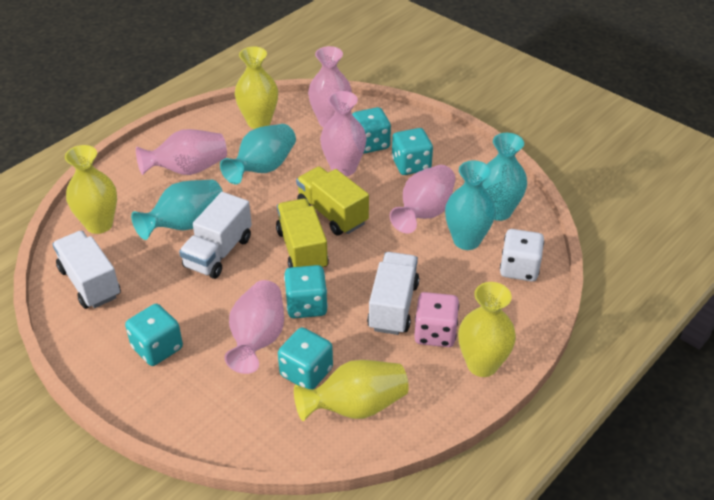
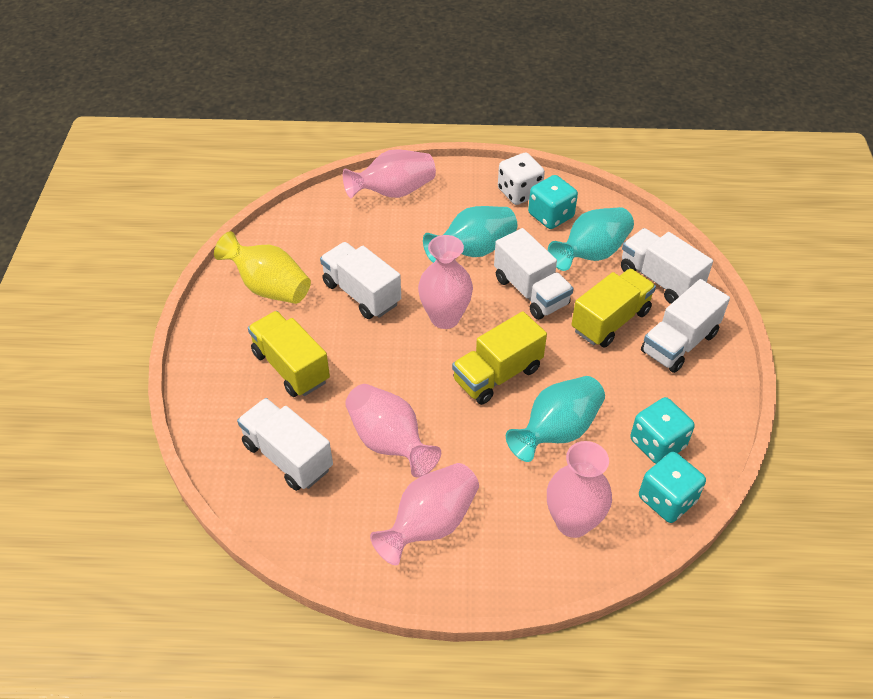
pink dice: 1 -> 0
turquoise dice: 5 -> 3
turquoise vase: 4 -> 3
white truck: 3 -> 5
yellow truck: 2 -> 3
yellow vase: 4 -> 1

